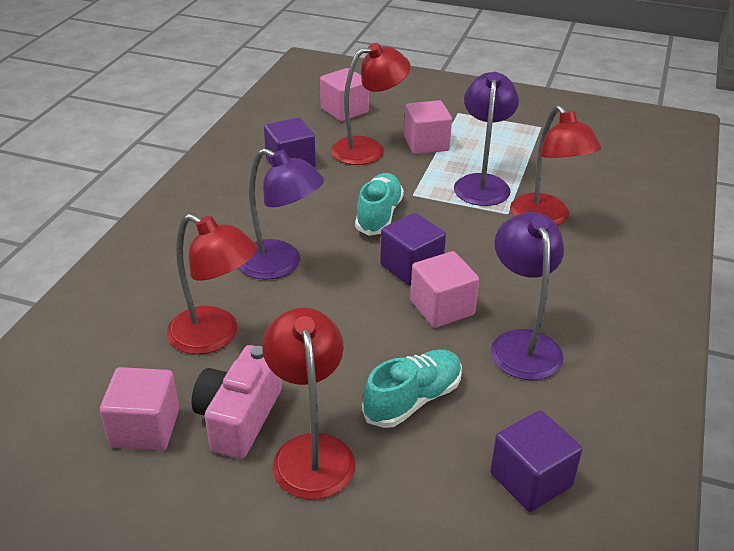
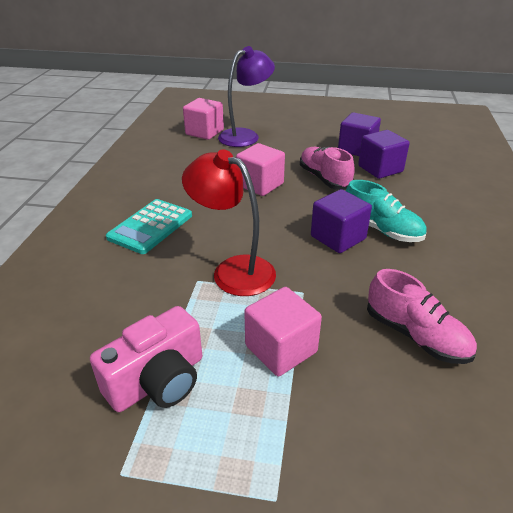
pink cube: 4 -> 3
pink shoe: 0 -> 2
purple lamp: 3 -> 1
red lamp: 4 -> 1
turquoise calculator: 0 -> 1
turquoise shoe: 2 -> 1

